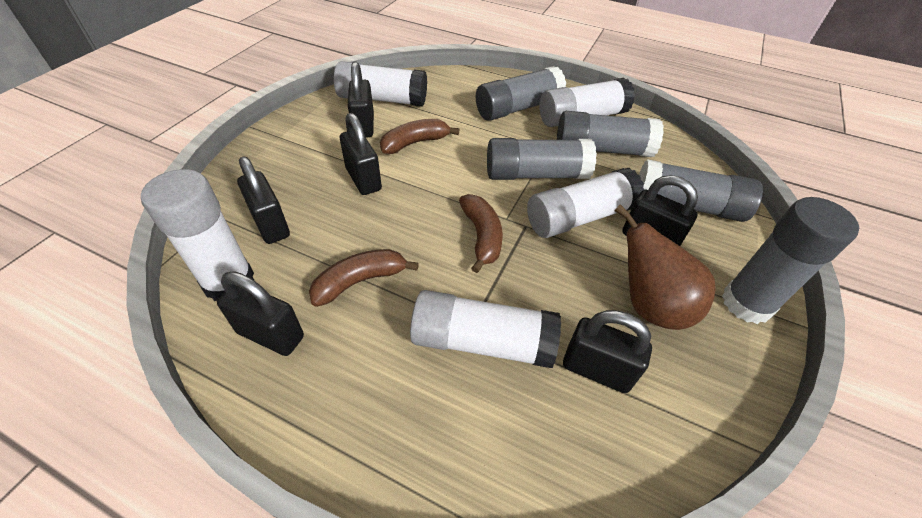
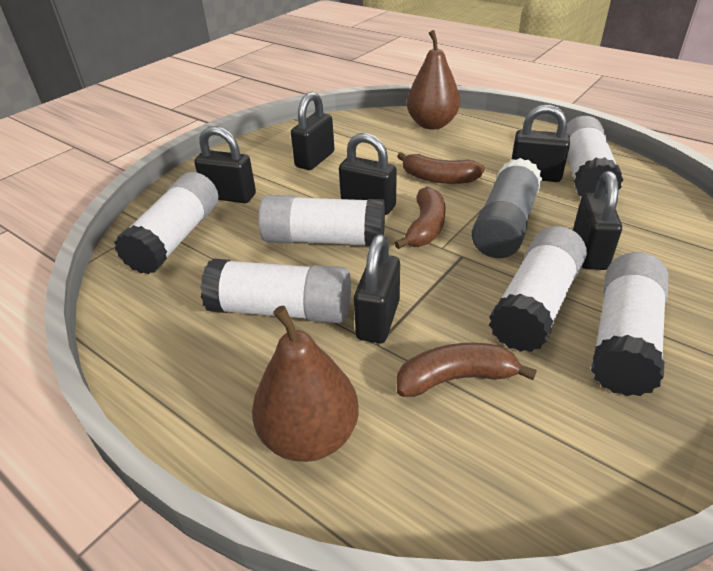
brown pear: 1 -> 2
grey glue stick: 5 -> 1
white glue stick: 5 -> 6

